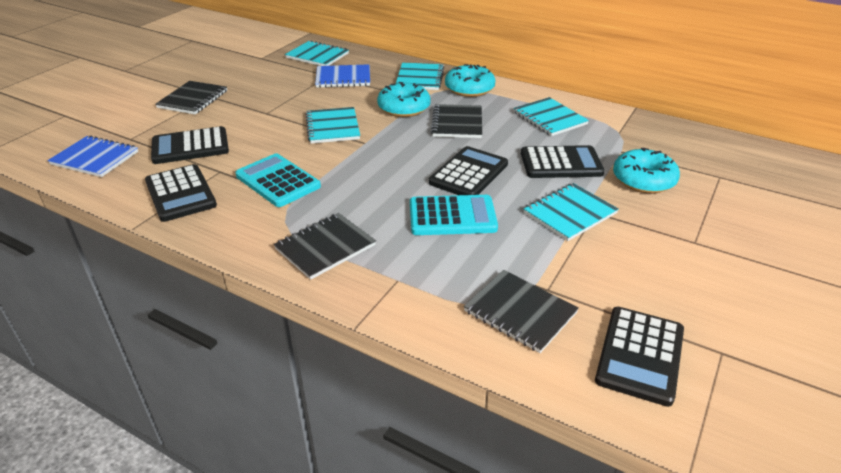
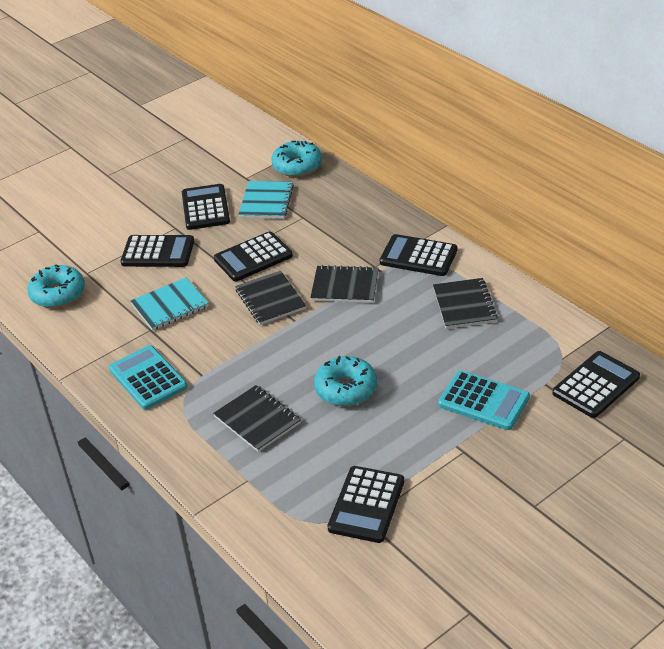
black calculator: 5 -> 6
blue notebook: 2 -> 0
turquoise notebook: 5 -> 2

